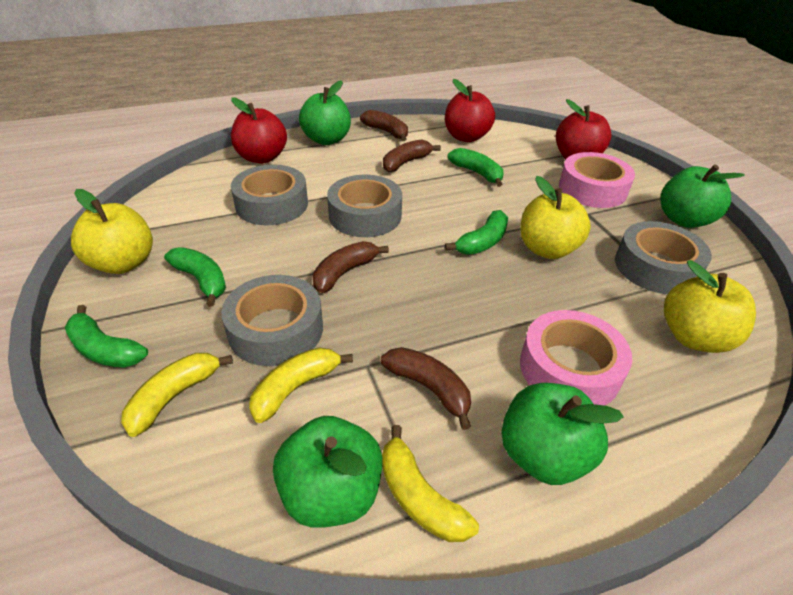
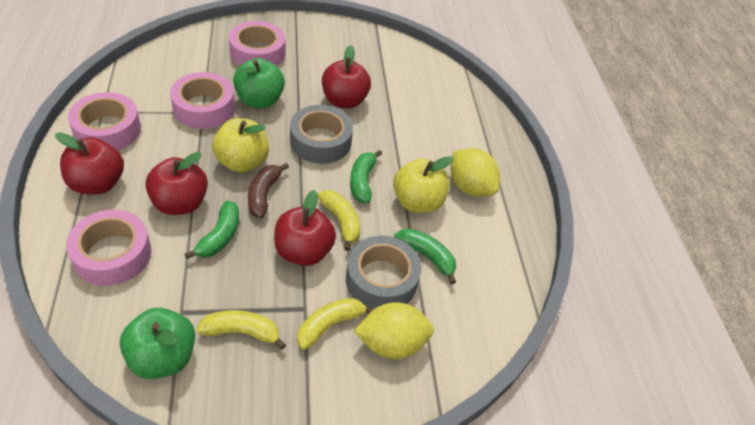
brown banana: 4 -> 1
green apple: 4 -> 2
green banana: 4 -> 3
grey tape: 4 -> 2
pink tape: 2 -> 4
red apple: 3 -> 4
yellow apple: 3 -> 2
yellow lemon: 0 -> 2

